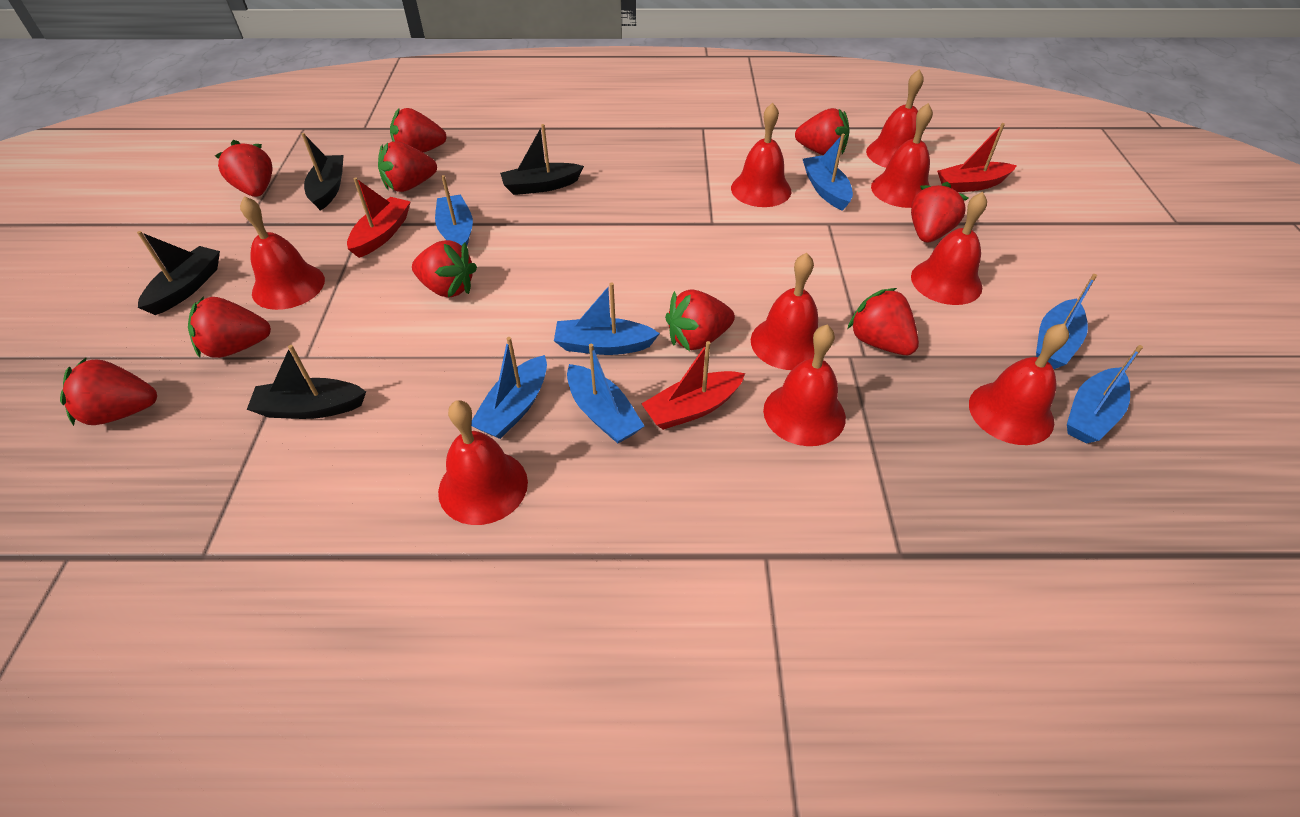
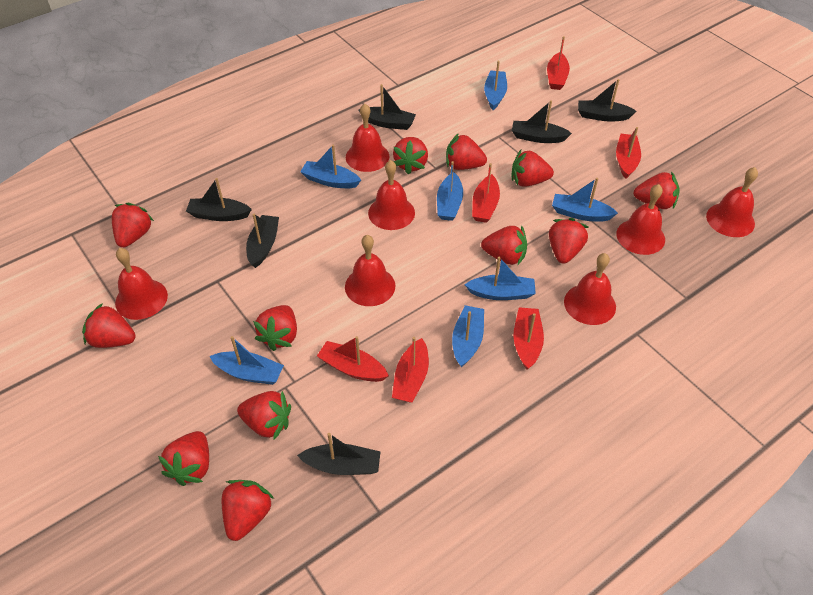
black boat: 4 -> 6
red bell: 9 -> 7
red boat: 3 -> 6
red strawberry: 10 -> 12

